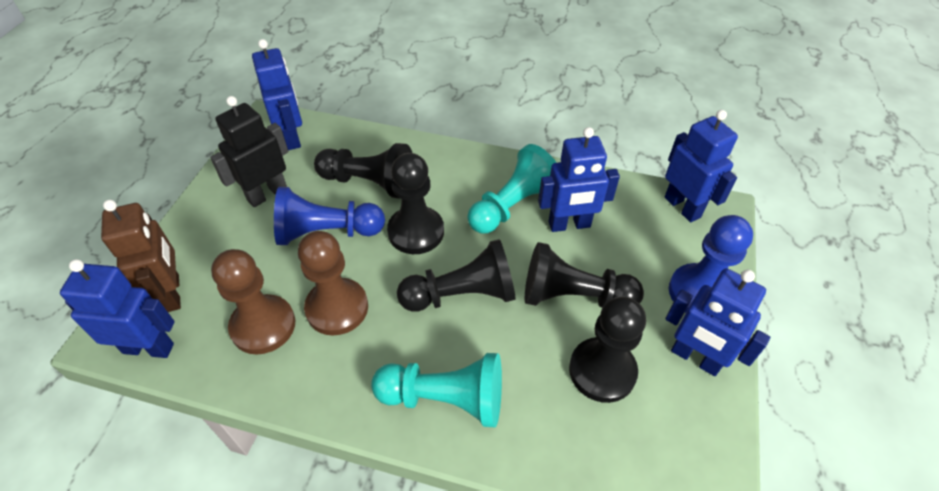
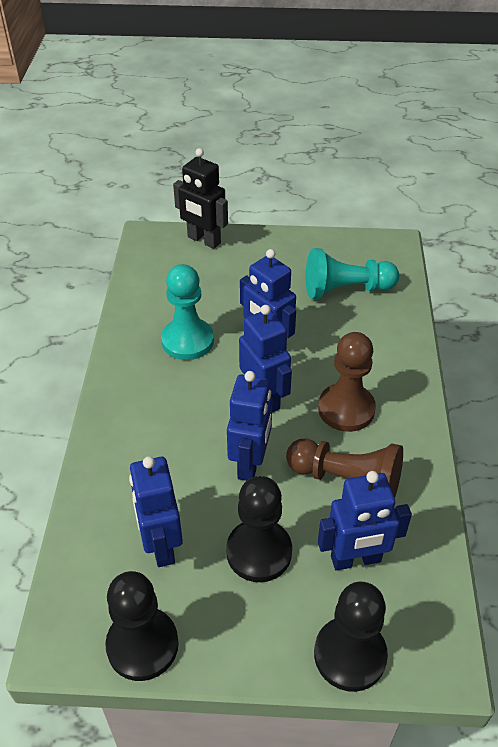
black pawn: 5 -> 3
blue pawn: 2 -> 0
brown robot: 1 -> 0

